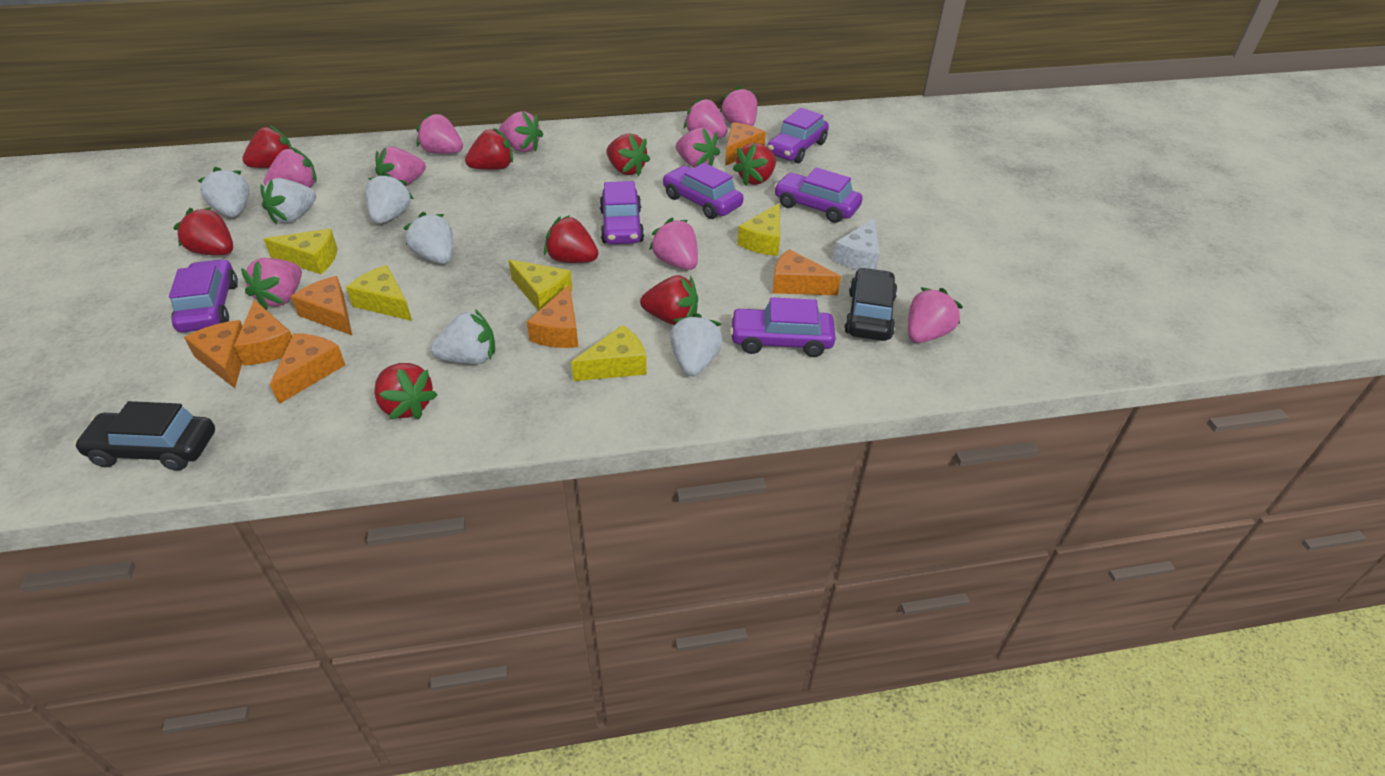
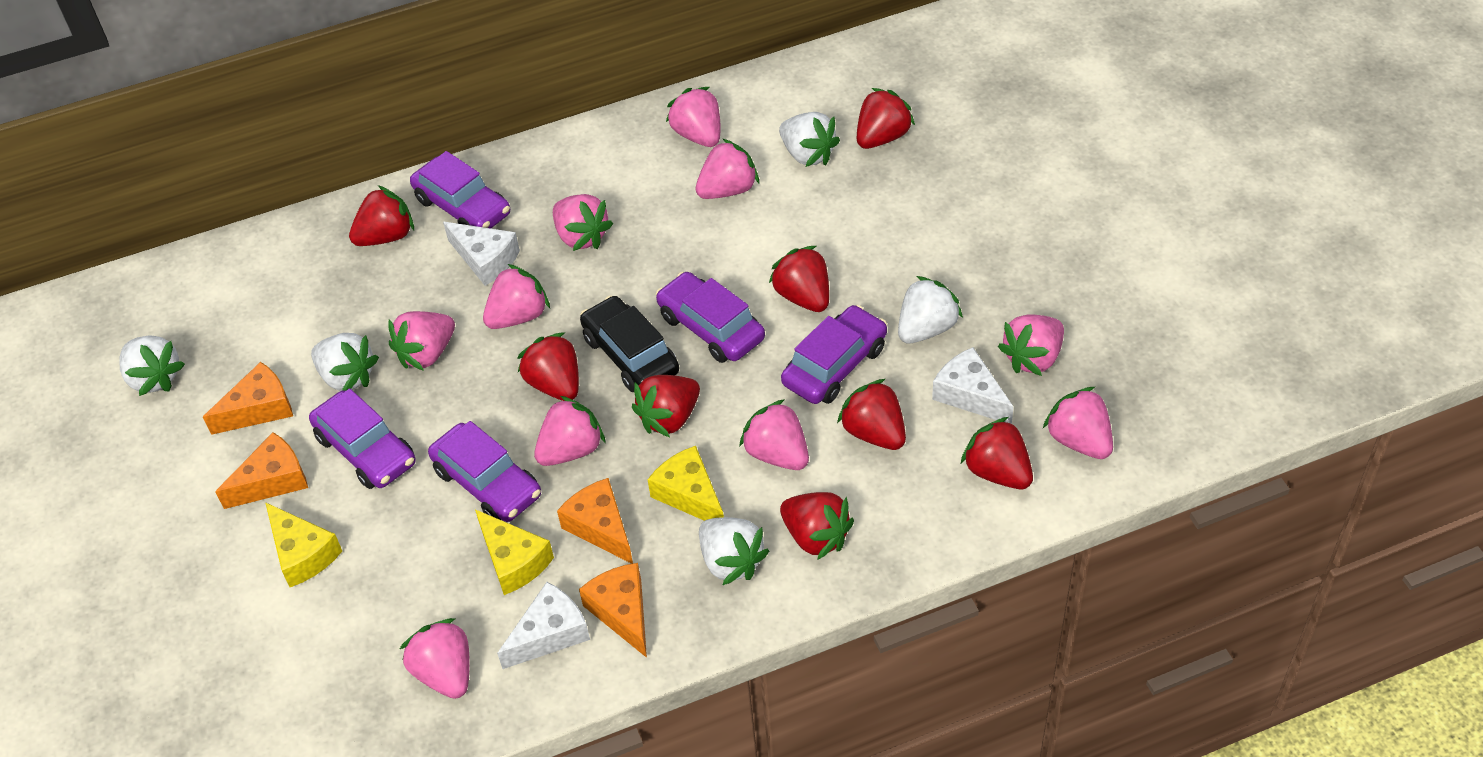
black car: 2 -> 1
orange cheese: 7 -> 4
purple car: 6 -> 5
white cheese: 1 -> 3
white strawberry: 6 -> 5
yellow cheese: 5 -> 3

